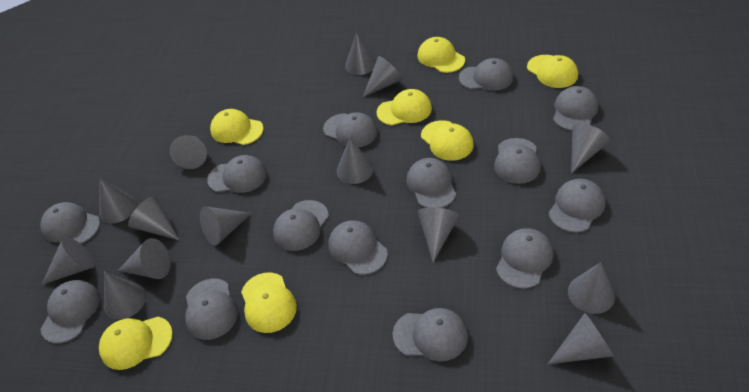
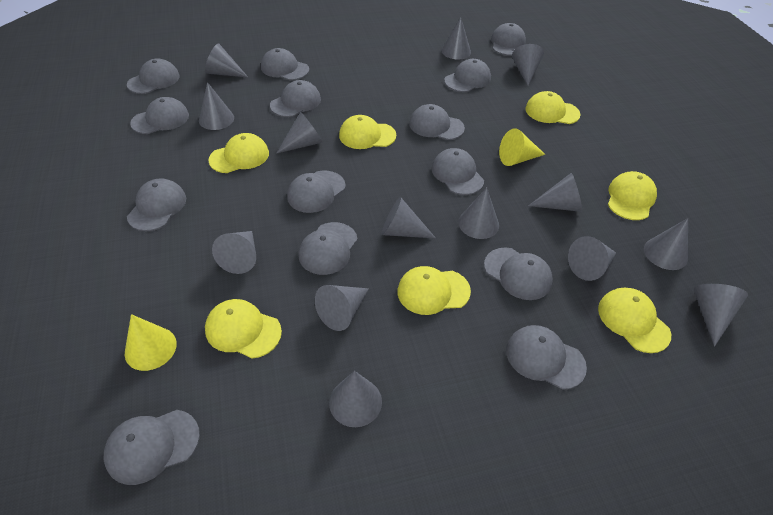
yellow cone: 0 -> 2

